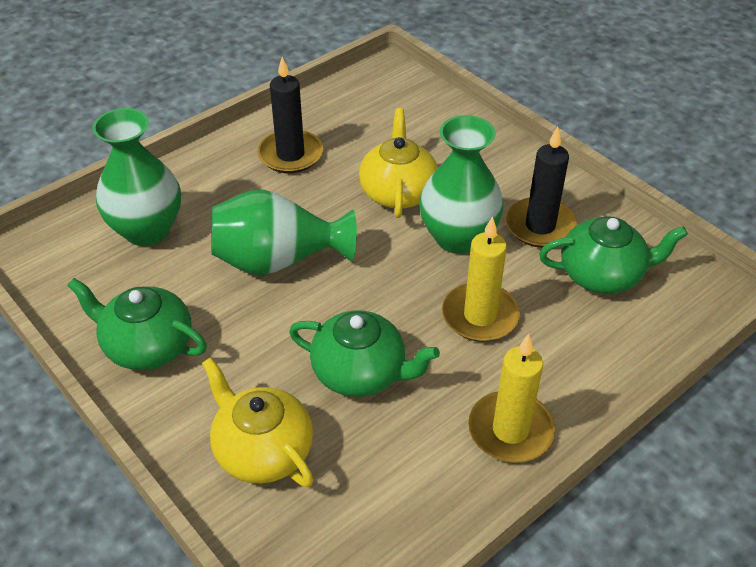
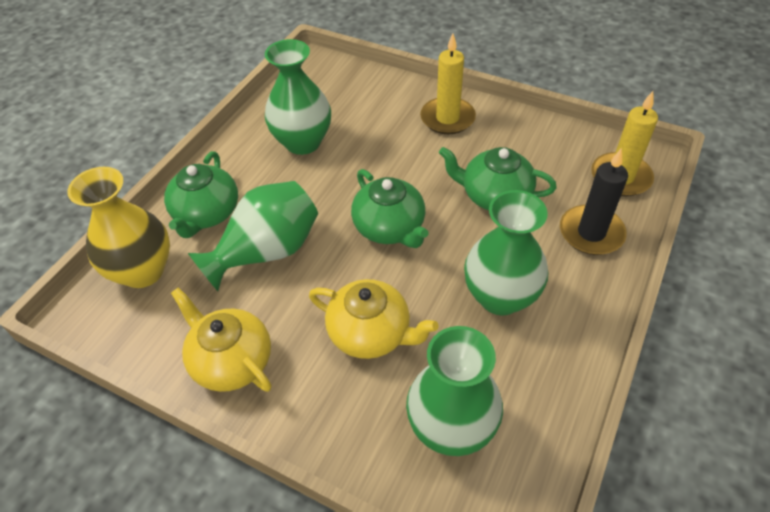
black candle: 2 -> 1
green vase: 3 -> 4
yellow vase: 0 -> 1

